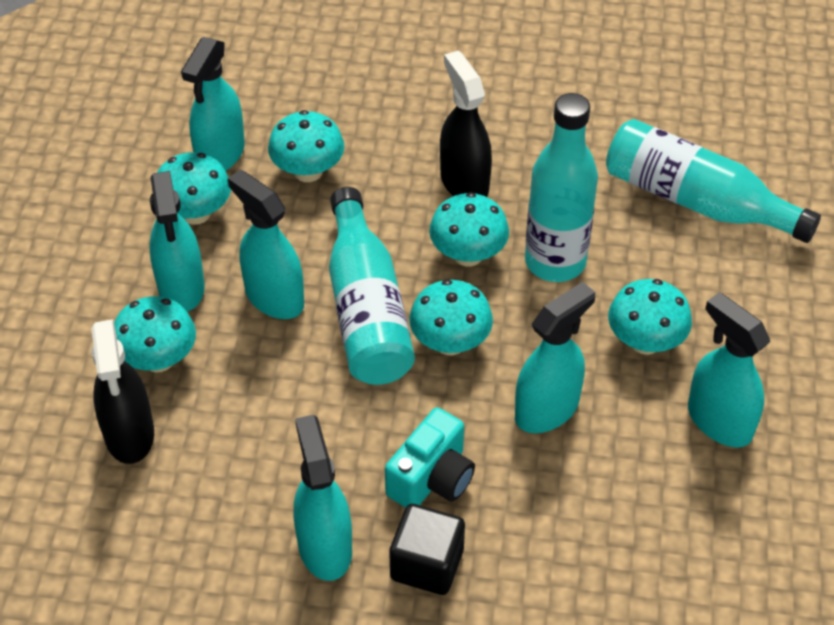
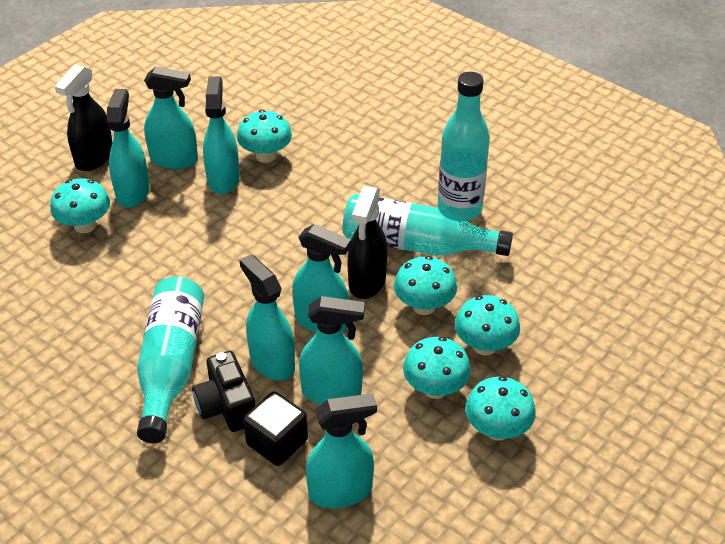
black camera: 0 -> 1
turquoise camera: 1 -> 0
turquoise spray bottle: 6 -> 7

